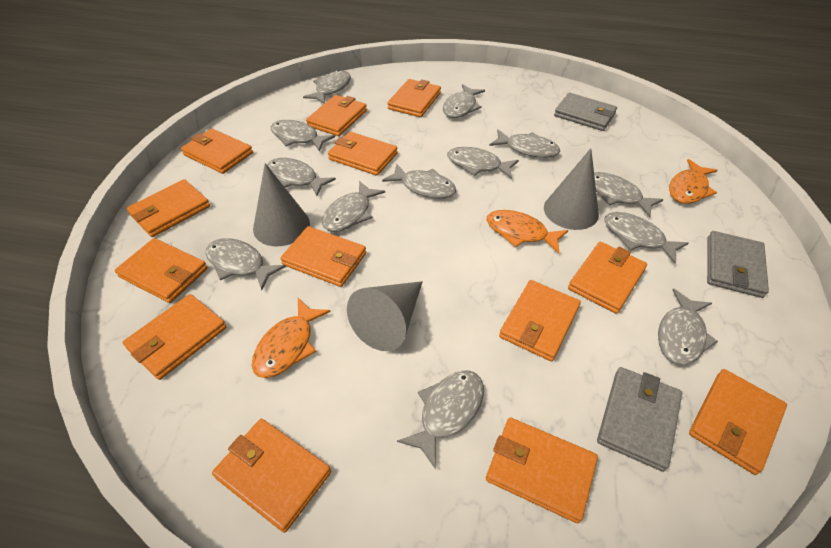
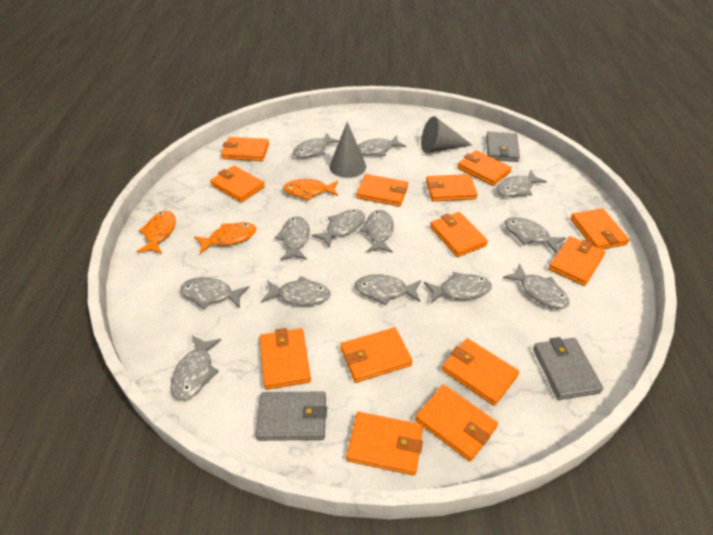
grey cone: 3 -> 2

